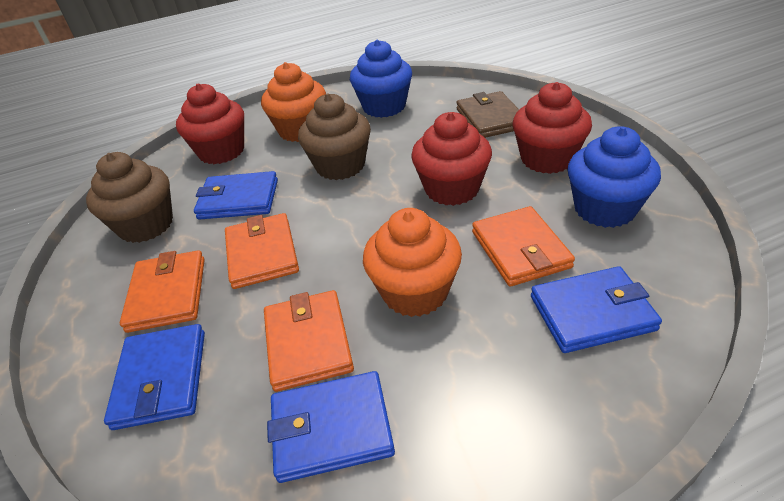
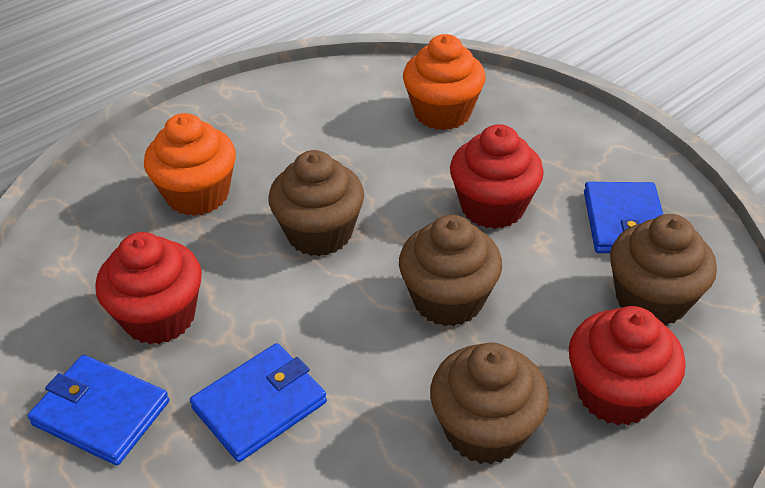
blue cupcake: 2 -> 0
blue wallet: 4 -> 3
brown cupcake: 2 -> 4
brown wallet: 1 -> 0
orange wallet: 4 -> 0

